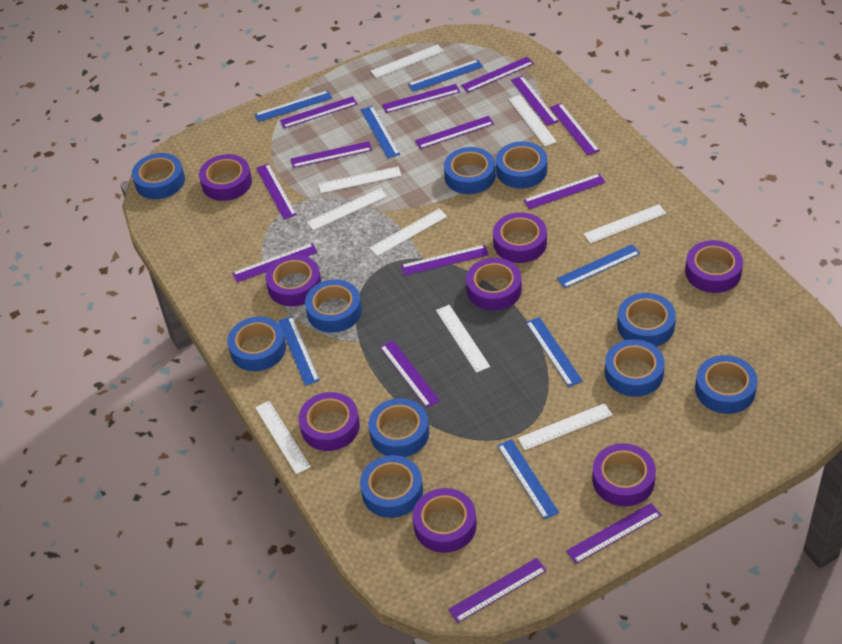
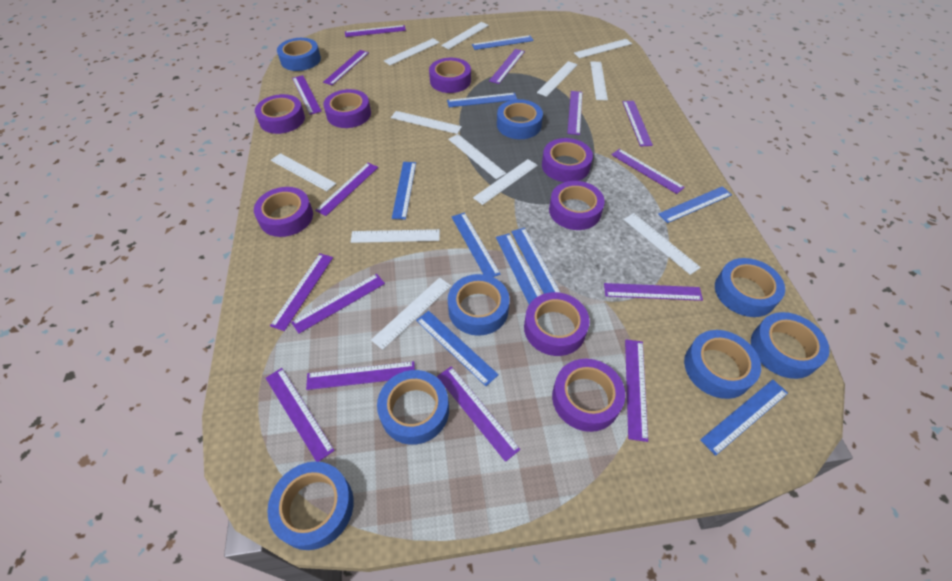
blue ruler: 7 -> 9
blue tape: 10 -> 8
purple ruler: 14 -> 15
white ruler: 9 -> 12

